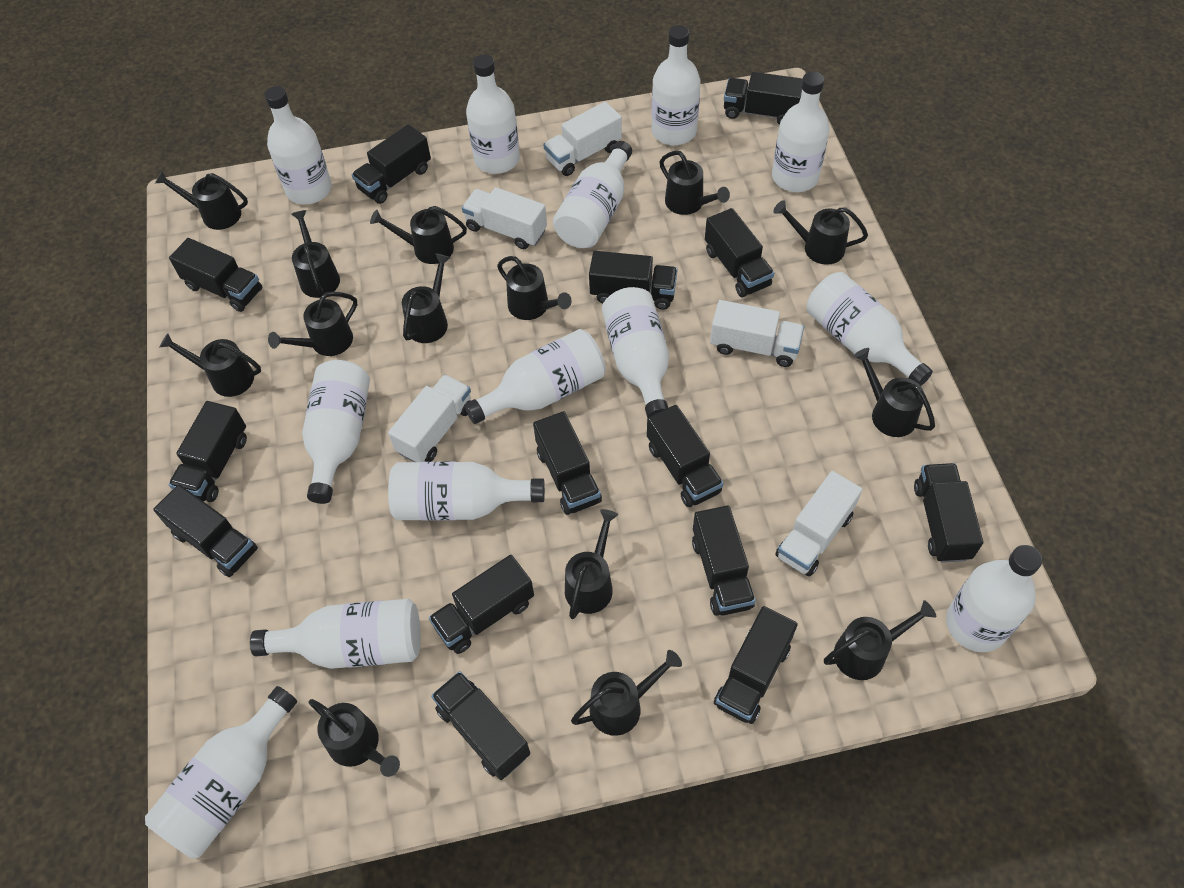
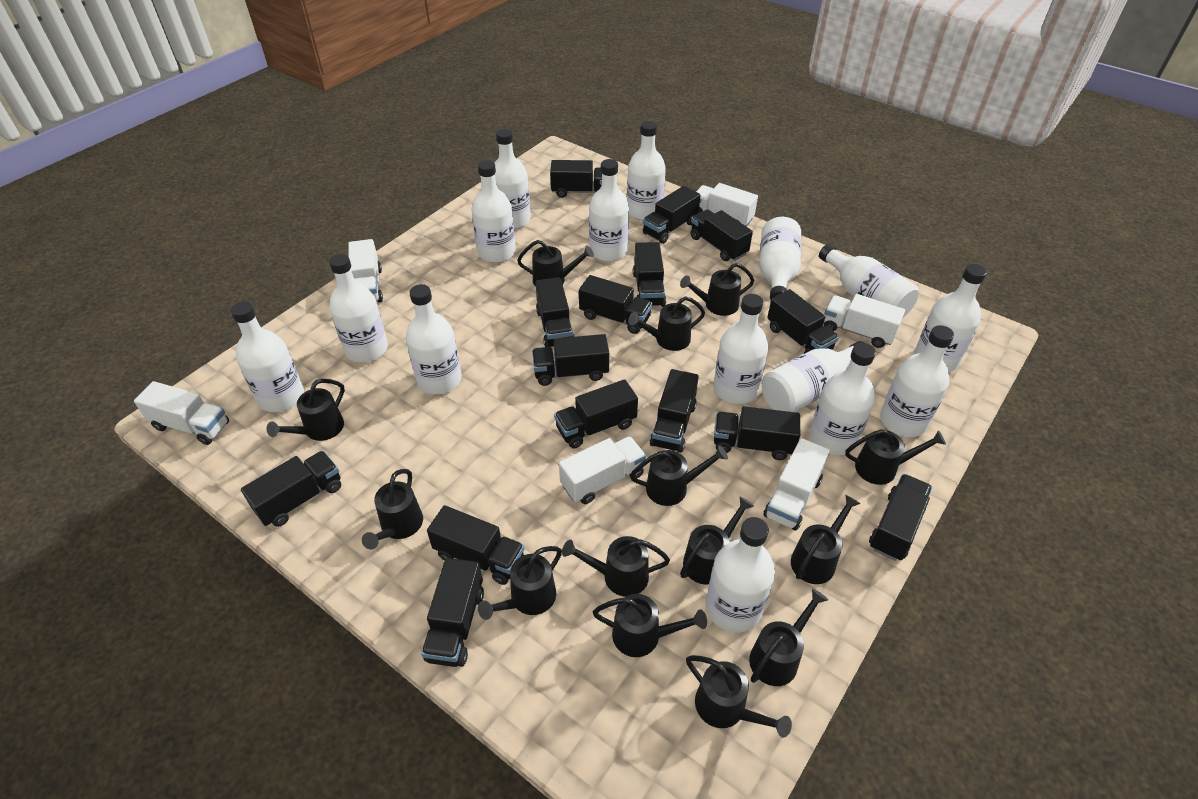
black truck: 14 -> 15
white bottle: 13 -> 15
white truck: 5 -> 6

